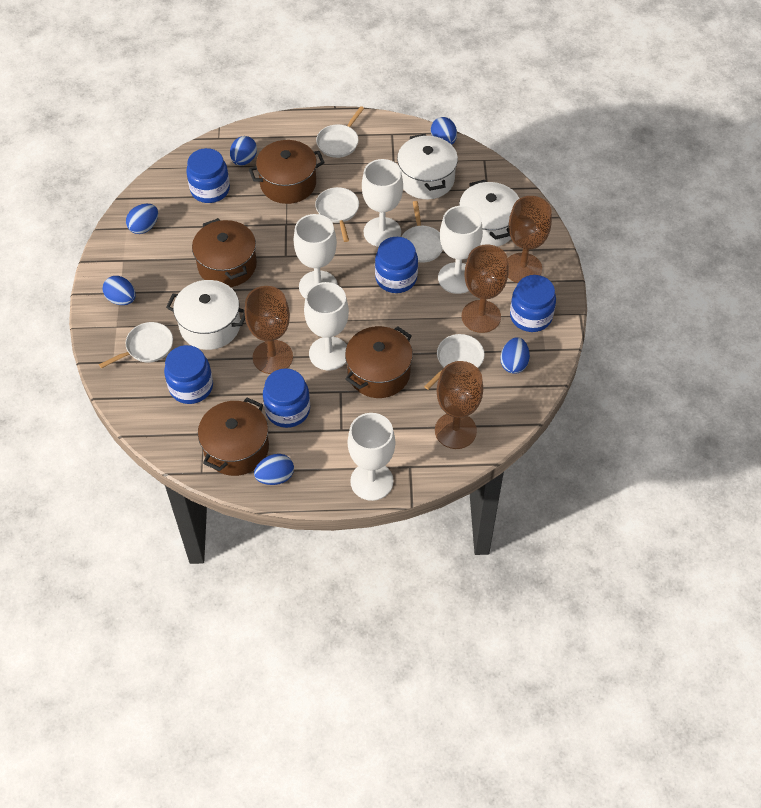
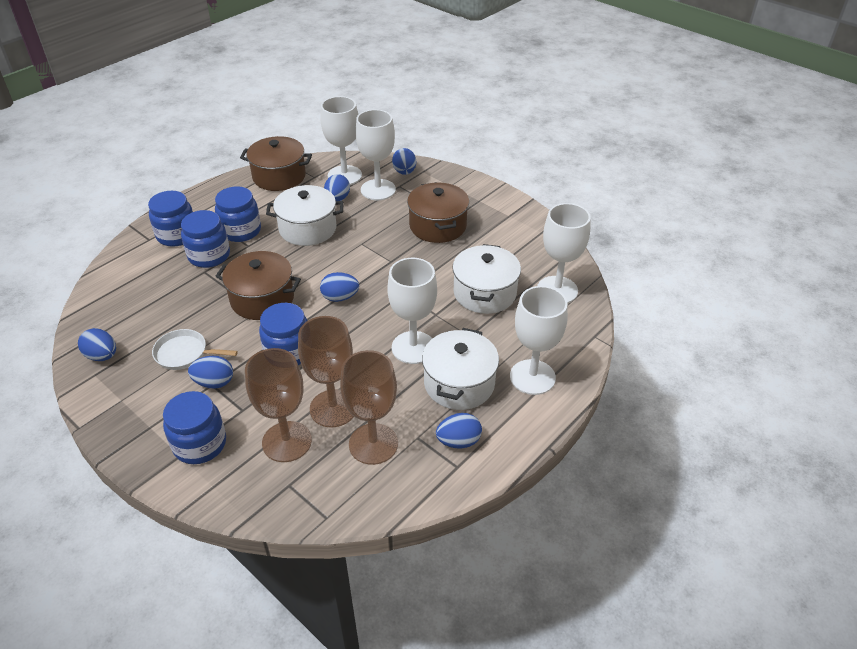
brown goblet: 4 -> 3
brown pot: 4 -> 3
white pan: 5 -> 1

